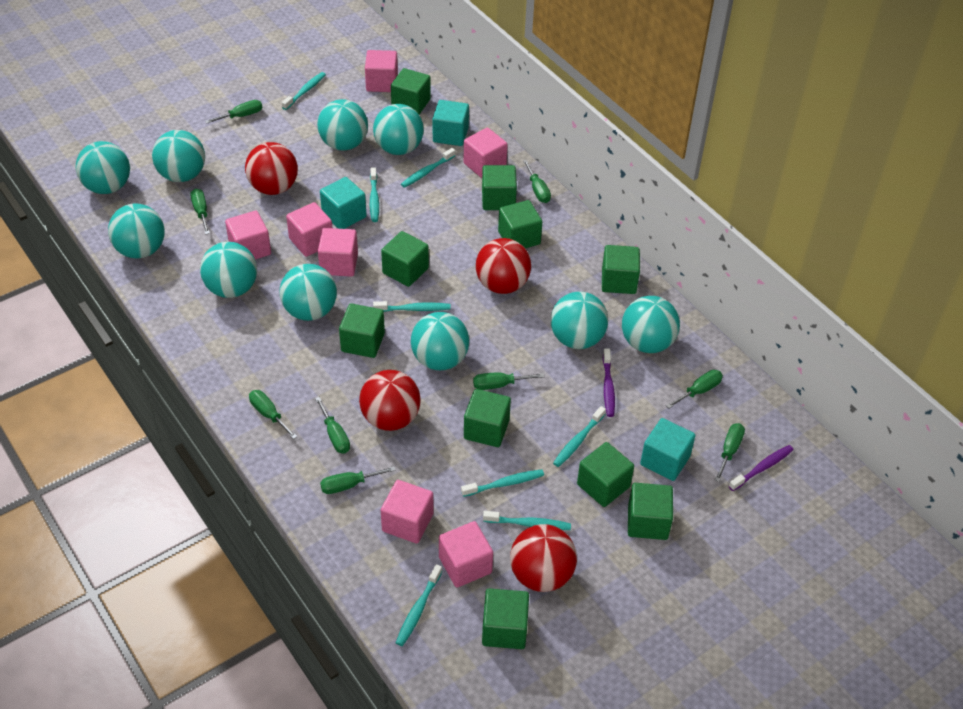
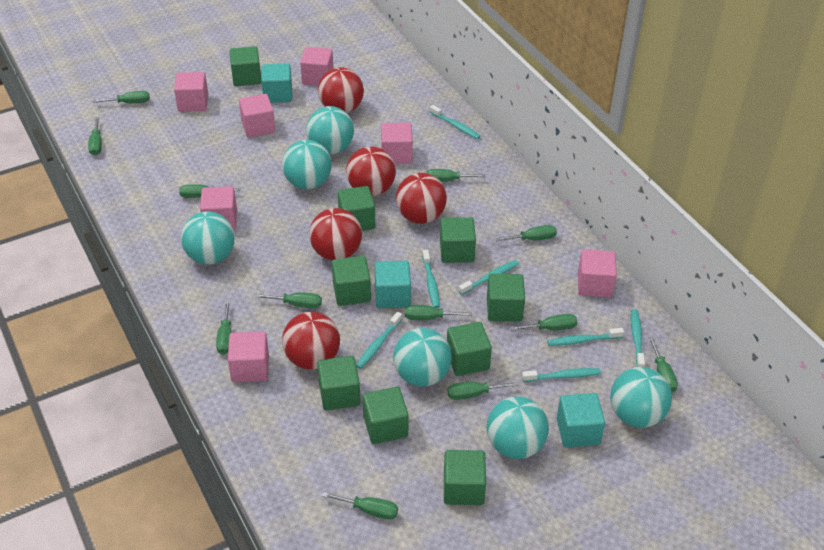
green cube: 10 -> 9
green screwdriver: 9 -> 12
purple toothbrush: 2 -> 0
red ball: 4 -> 5
turquoise ball: 10 -> 6
turquoise toothbrush: 8 -> 7

